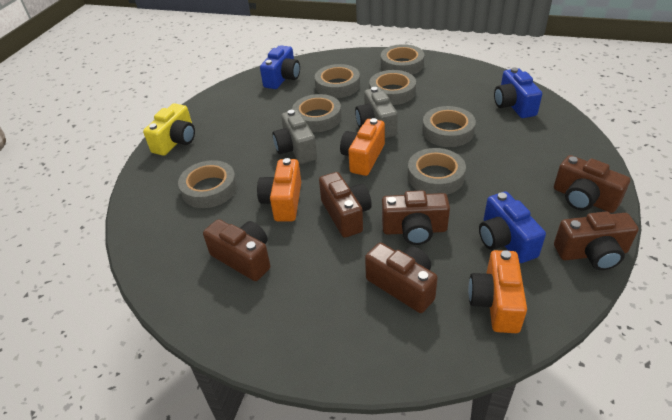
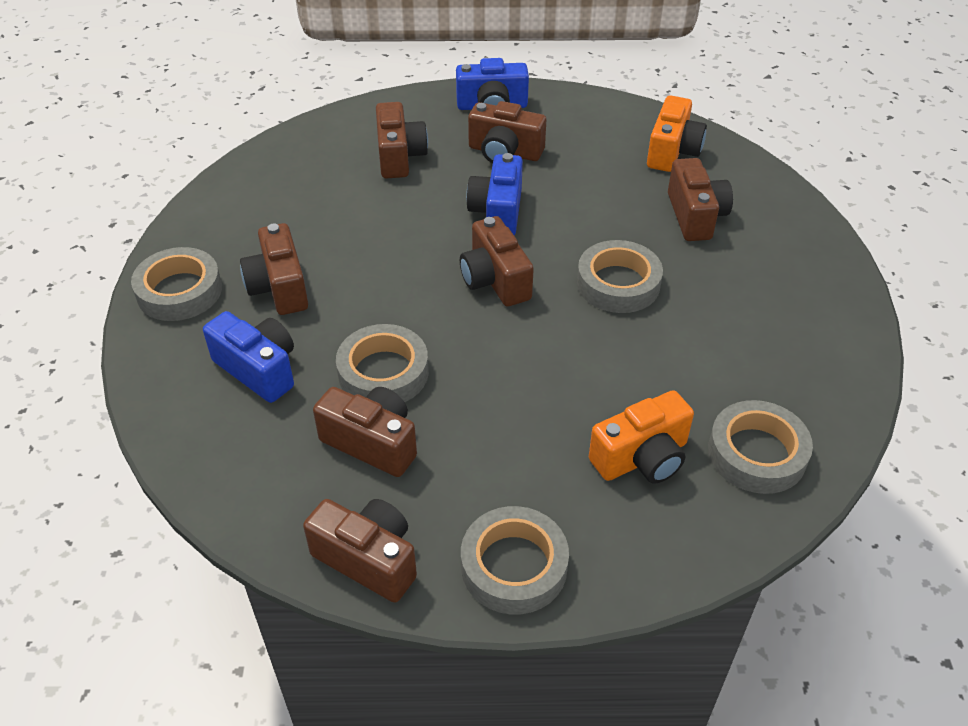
brown camera: 6 -> 7
grey camera: 2 -> 0
grey tape: 7 -> 5
orange camera: 3 -> 2
yellow camera: 1 -> 0

